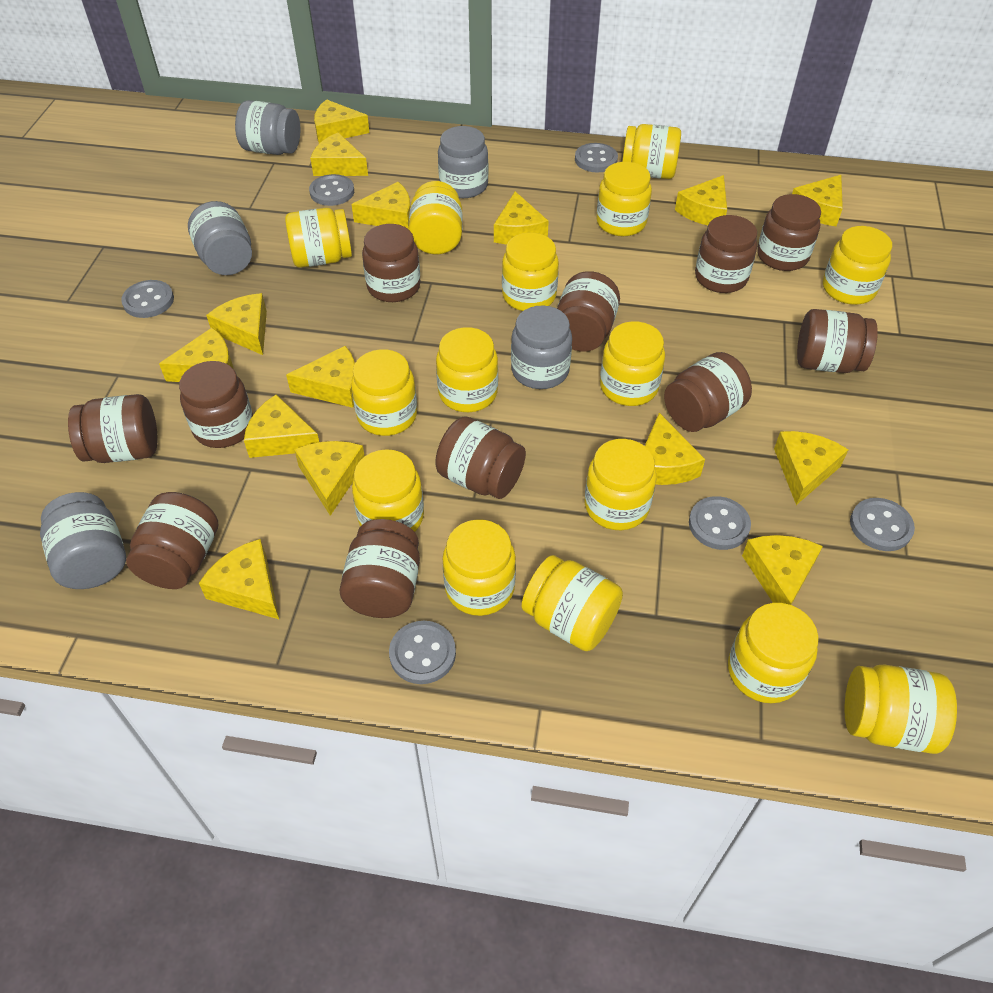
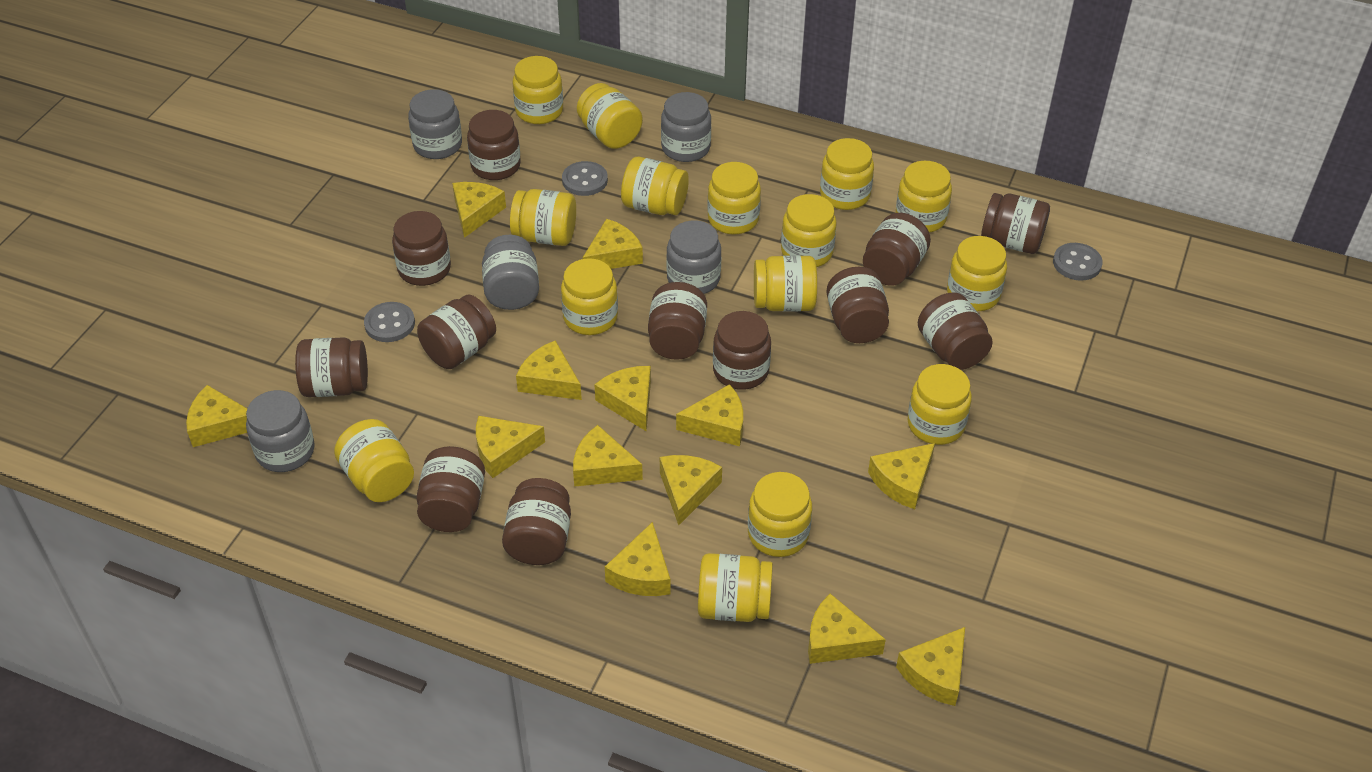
brown jar: 11 -> 12
grey button: 6 -> 3
yellow cheese: 15 -> 13

